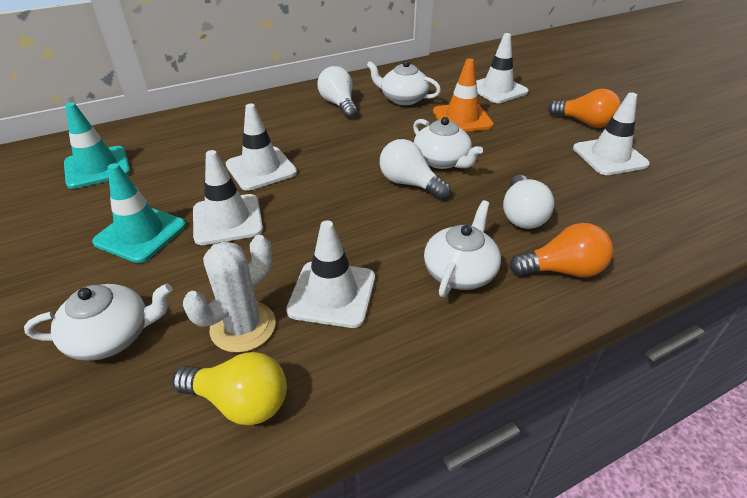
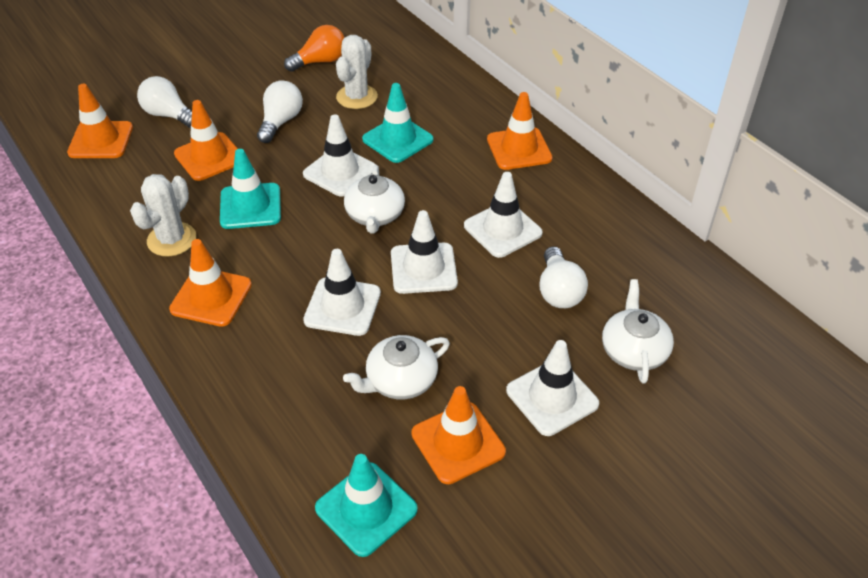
orange light bulb: 2 -> 1
orange traffic cone: 1 -> 5
turquoise traffic cone: 2 -> 3
white cactus: 1 -> 2
white teapot: 4 -> 3
yellow light bulb: 1 -> 0

